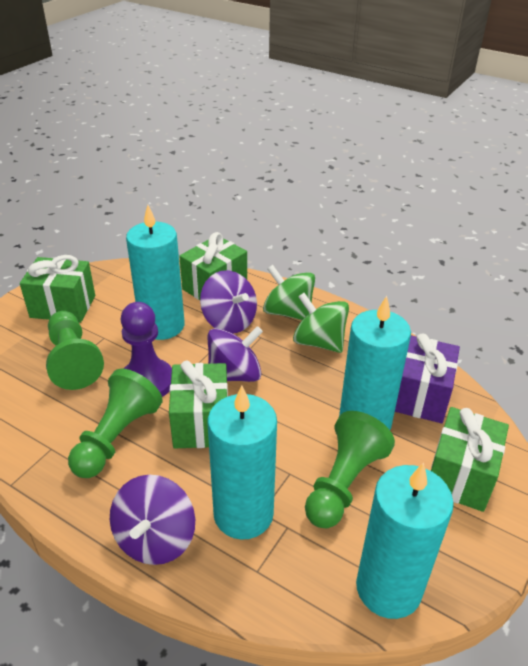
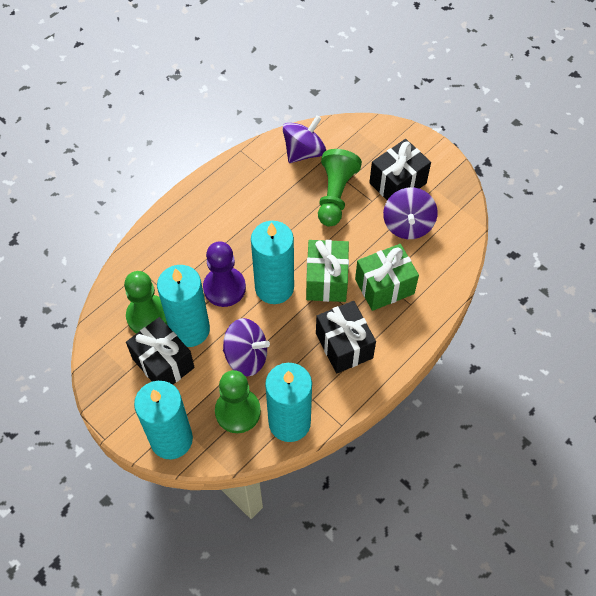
black gift: 0 -> 3
green gift: 4 -> 2
green spinning top: 2 -> 0
purple gift: 1 -> 0

